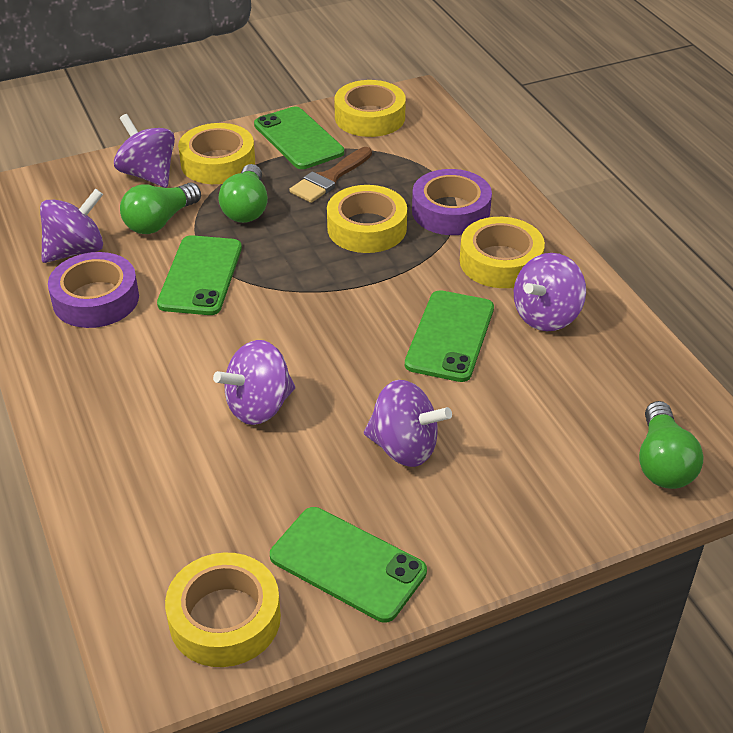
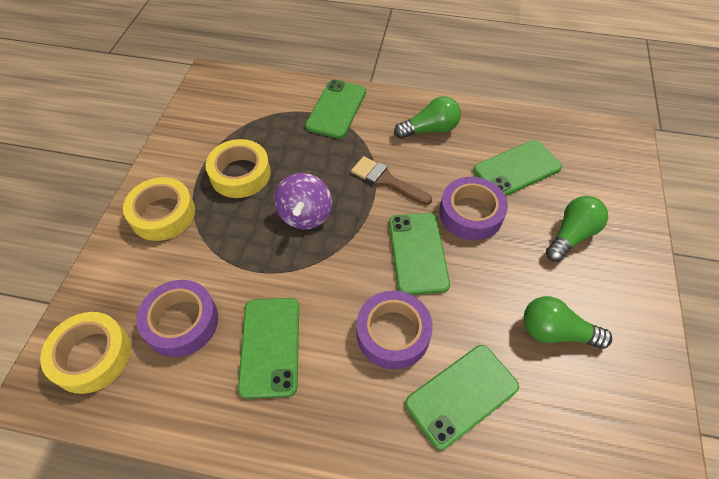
green phone: 4 -> 5
purple spinning top: 5 -> 1
purple tape: 2 -> 3
yellow tape: 5 -> 3

